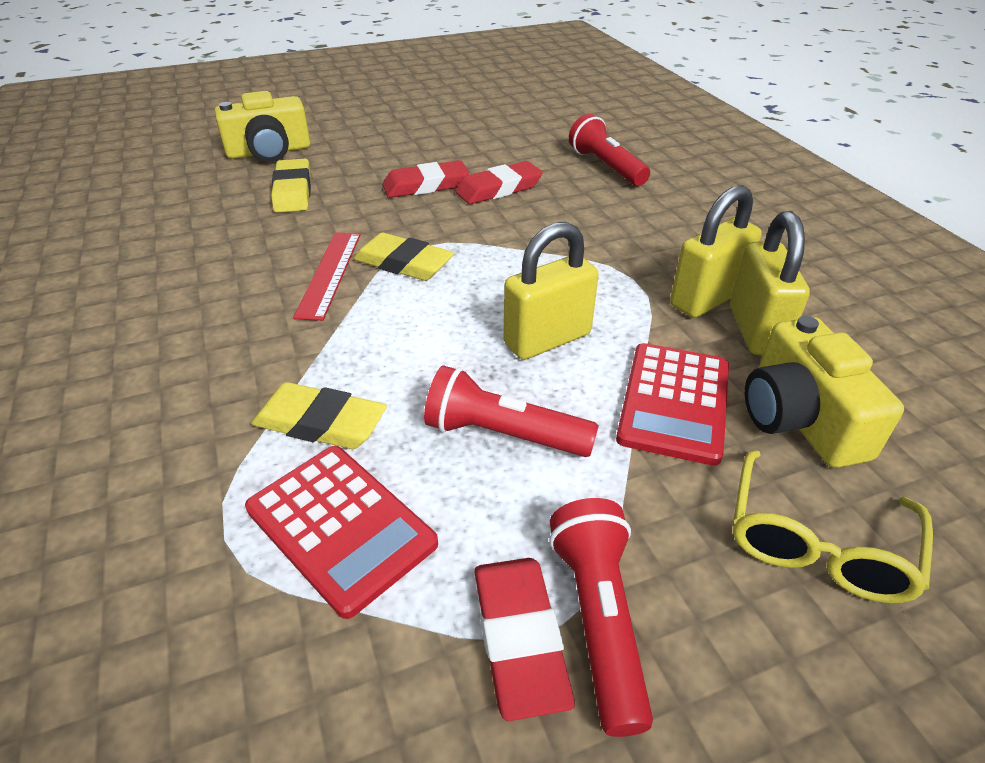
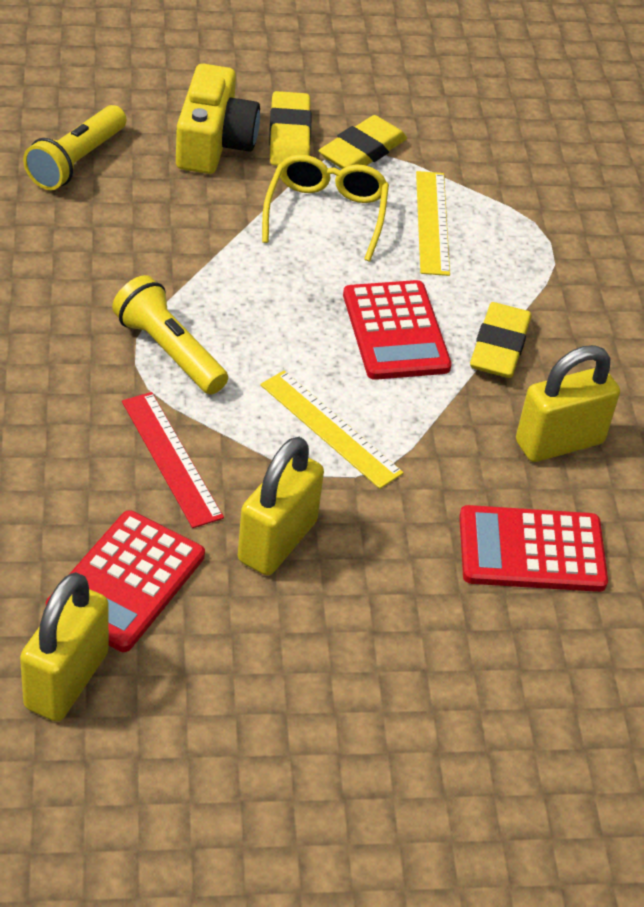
red calculator: 2 -> 3
red eraser: 3 -> 0
red flashlight: 3 -> 0
yellow camera: 2 -> 1
yellow flashlight: 0 -> 2
yellow ruler: 0 -> 2

